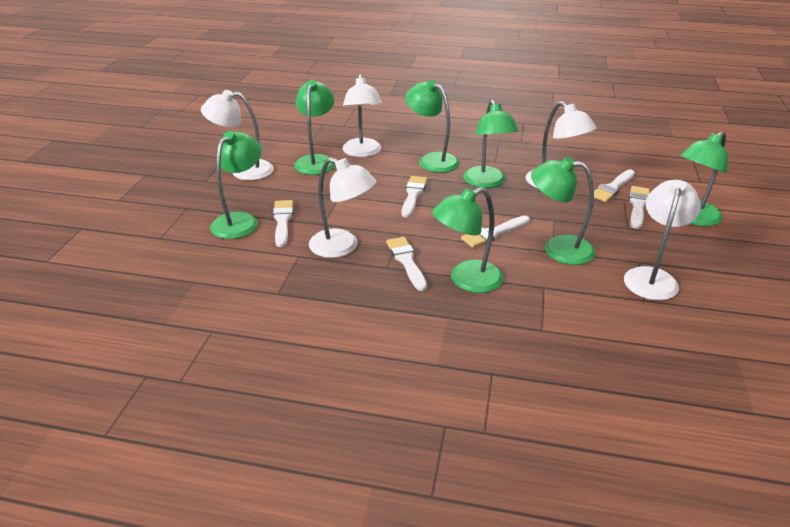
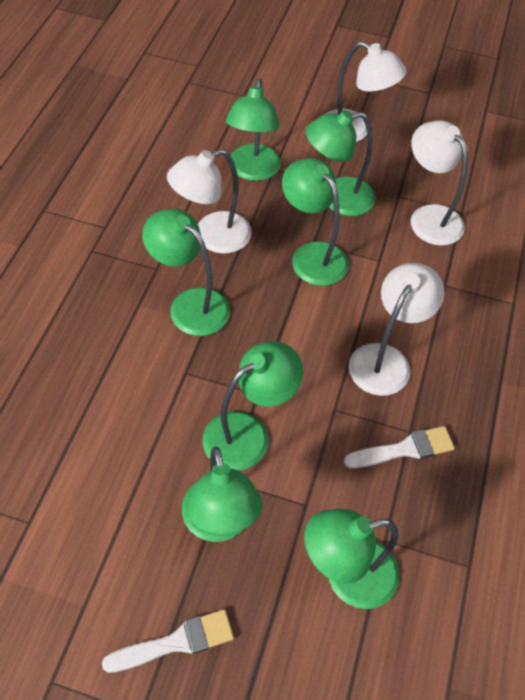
white brush: 6 -> 2
white lamp: 5 -> 4

